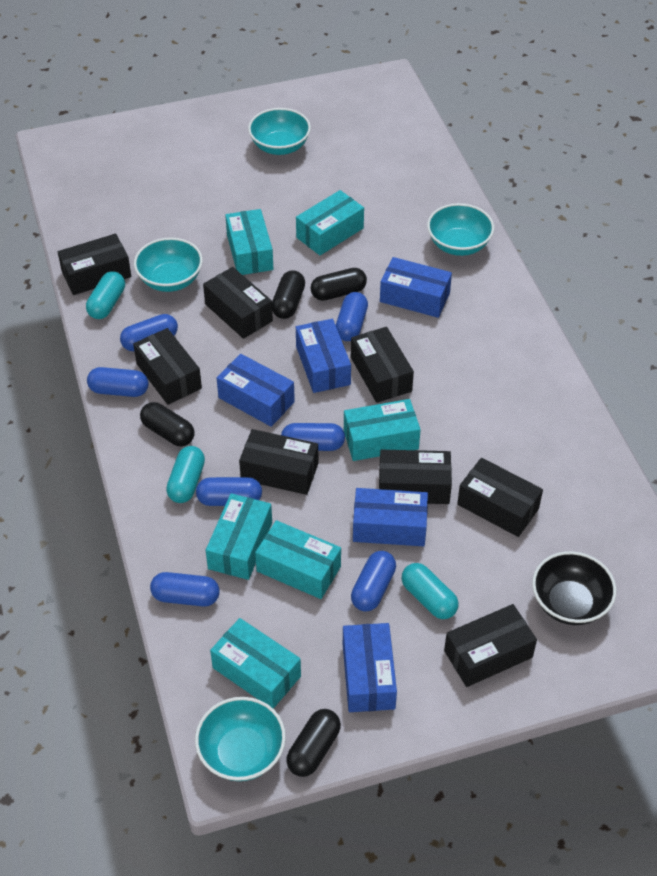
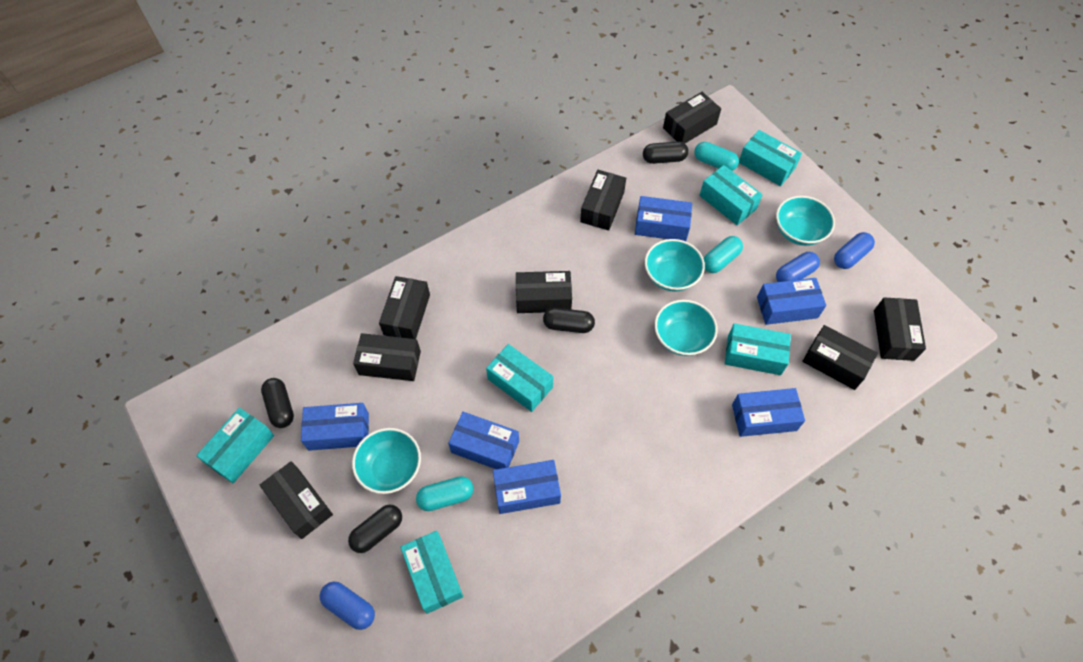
black bowl: 1 -> 0
blue box: 5 -> 6
blue capsule: 7 -> 3

